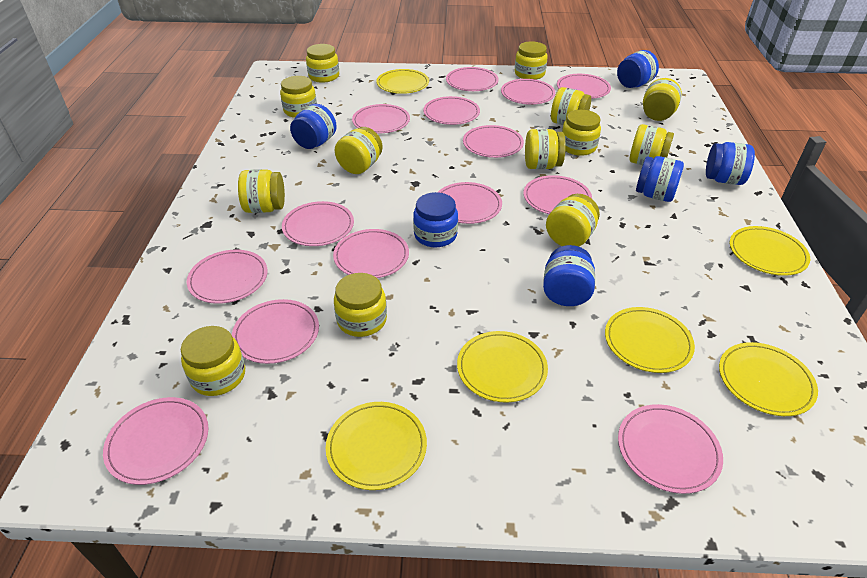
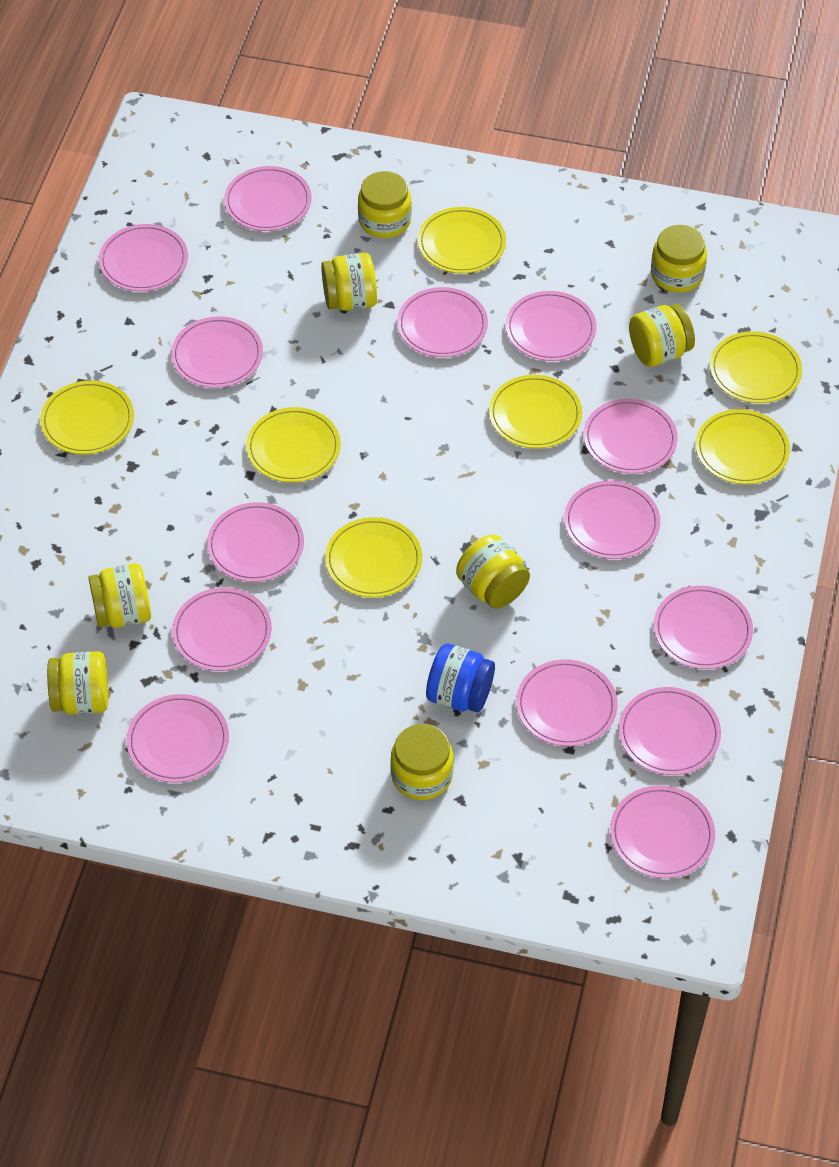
blue jar: 6 -> 1
yellow jar: 13 -> 8
yellow plate: 6 -> 7

